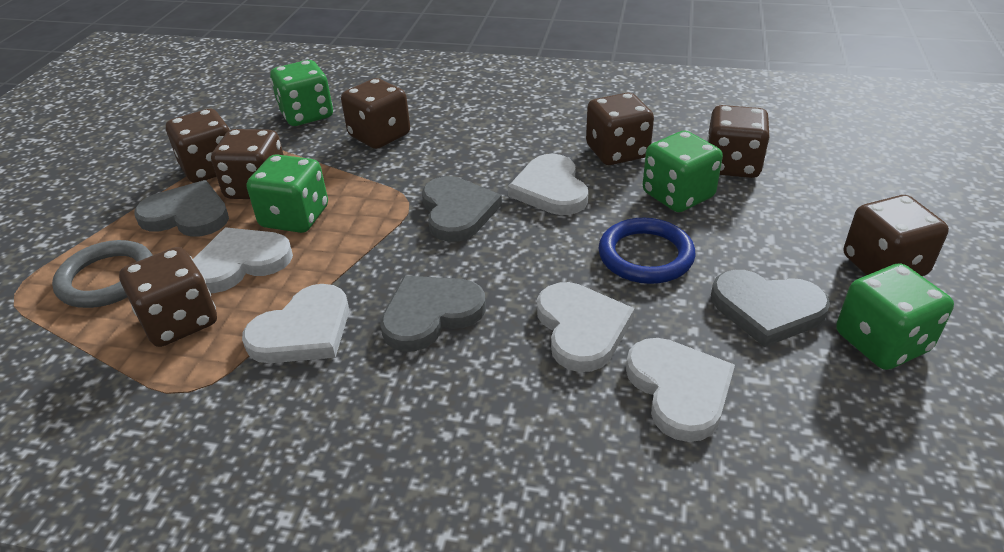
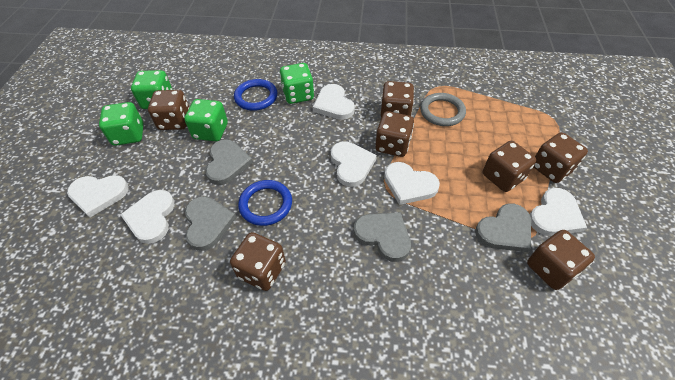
blue ring: 1 -> 2
white heart: 5 -> 6

